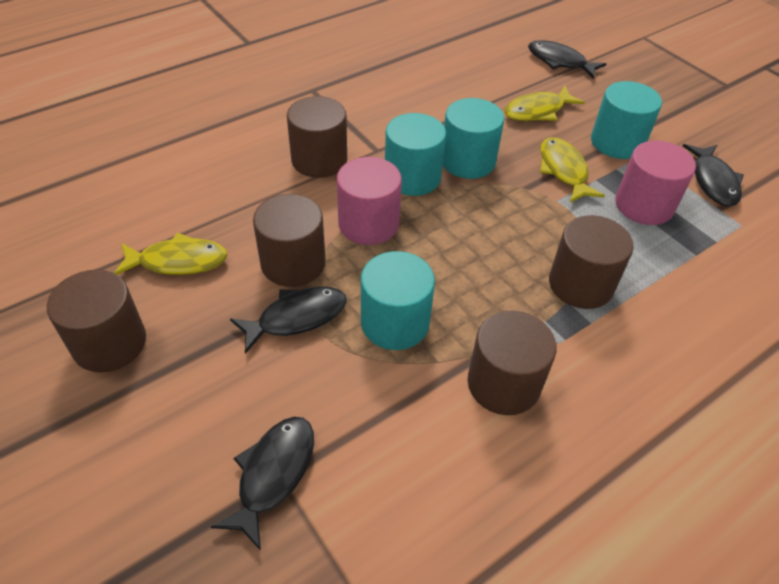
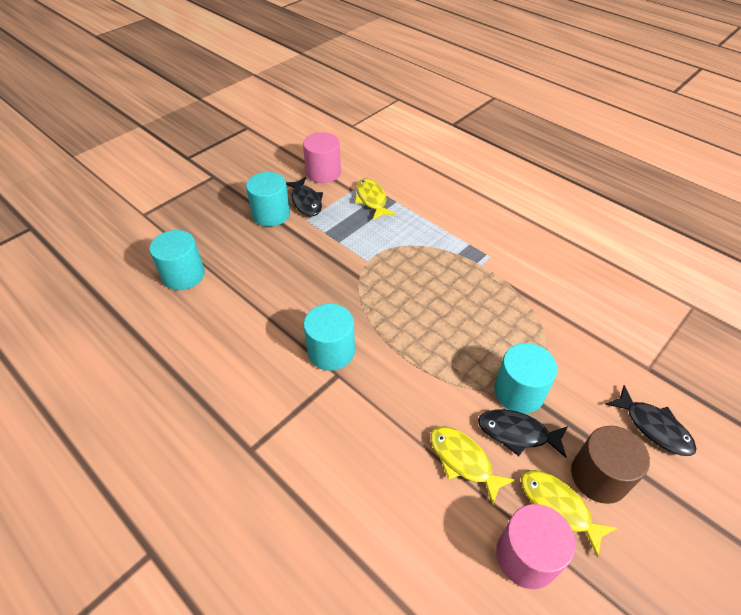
black fish: 4 -> 3
brown cylinder: 5 -> 1

